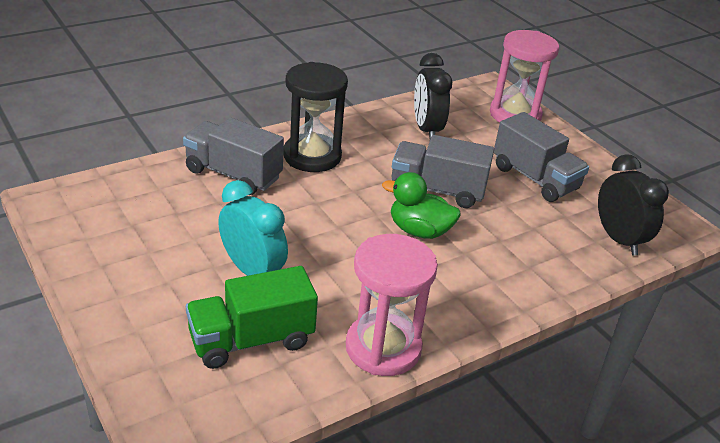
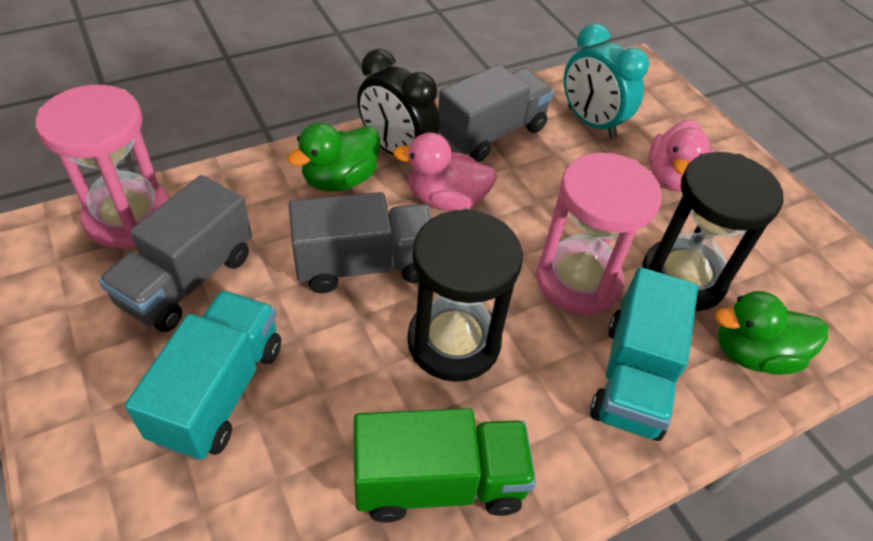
black clock: 2 -> 1
black hourglass: 1 -> 2
green duck: 1 -> 2
pink duck: 0 -> 2
turquoise truck: 0 -> 2

